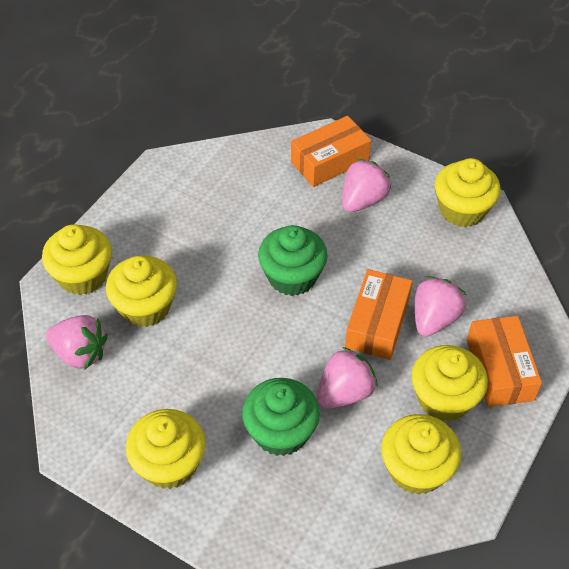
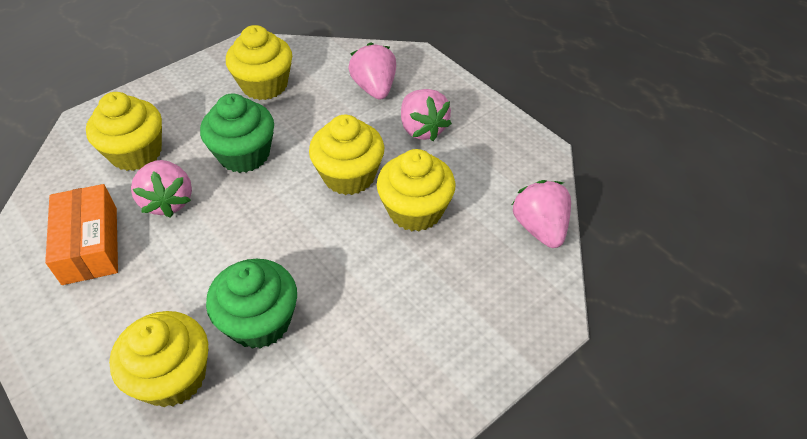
orange box: 3 -> 1
yellow cupcake: 6 -> 5

